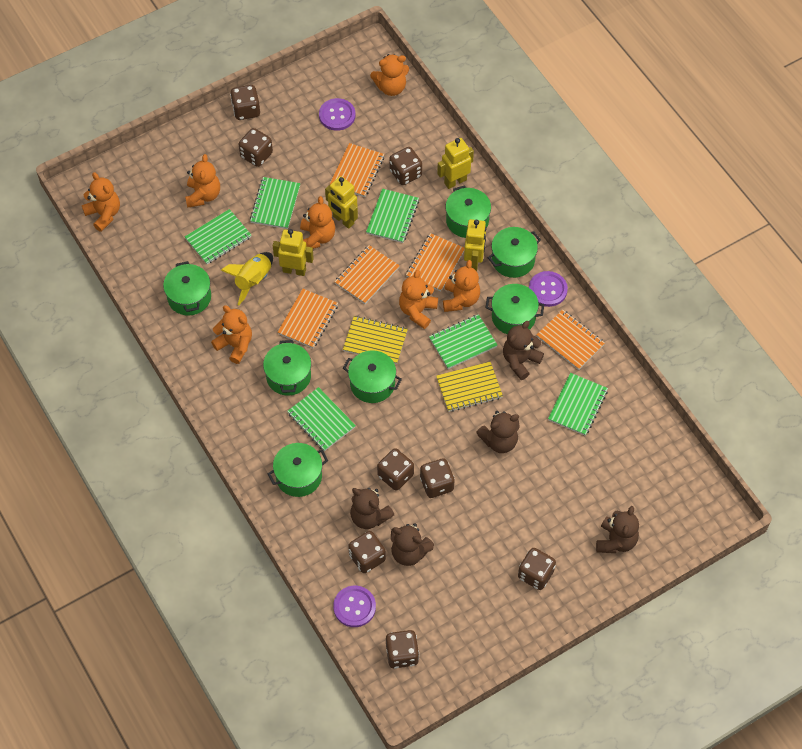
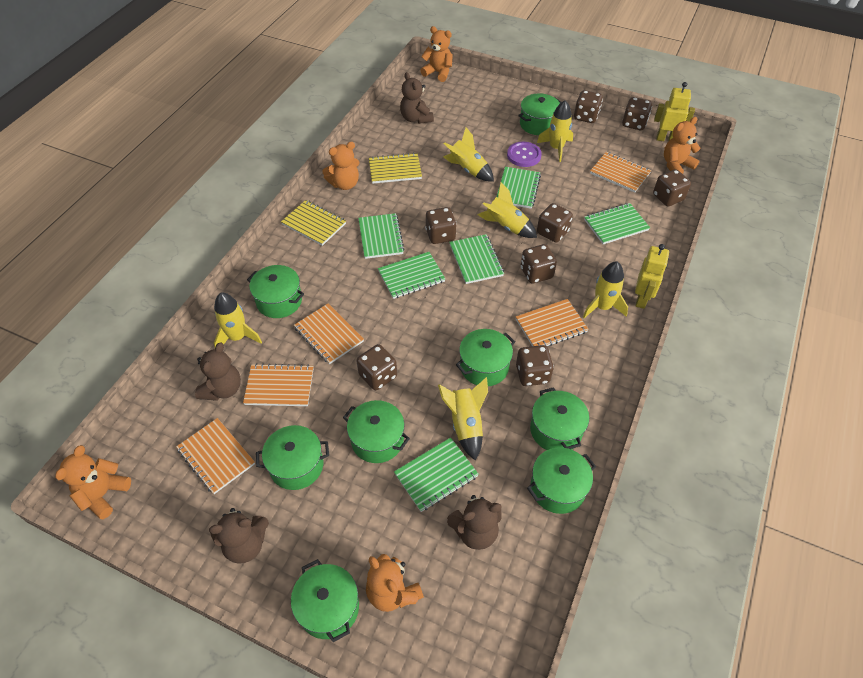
brown teddy bear: 5 -> 4
green pot: 7 -> 8
orange teddy bear: 7 -> 5
purple button: 3 -> 1
yellow robot: 4 -> 2
yellow rocket: 1 -> 6

